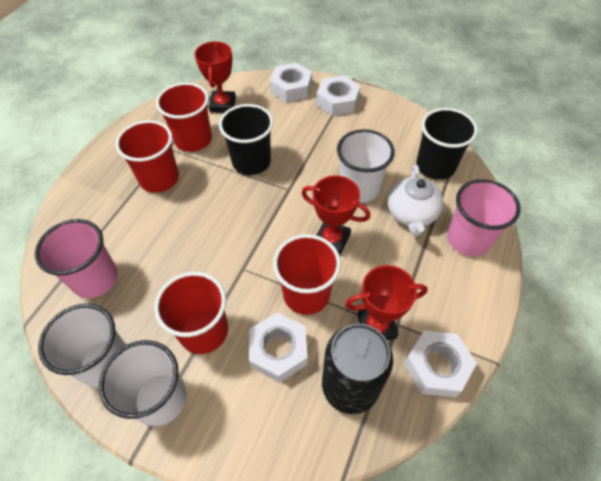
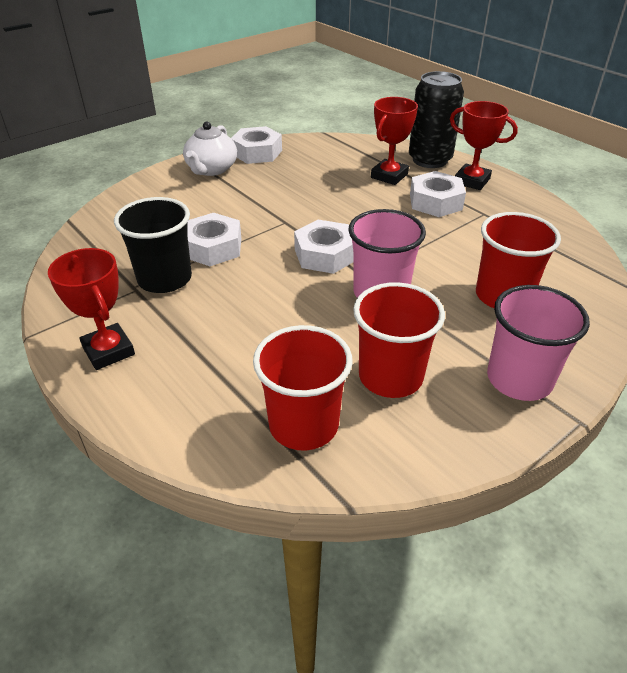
black cup: 2 -> 1
red cup: 4 -> 3
white cup: 3 -> 0

